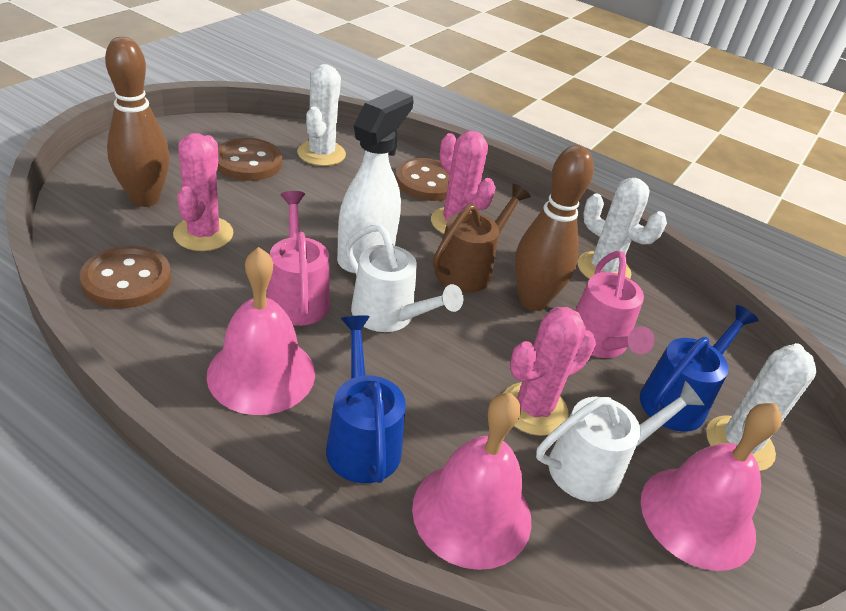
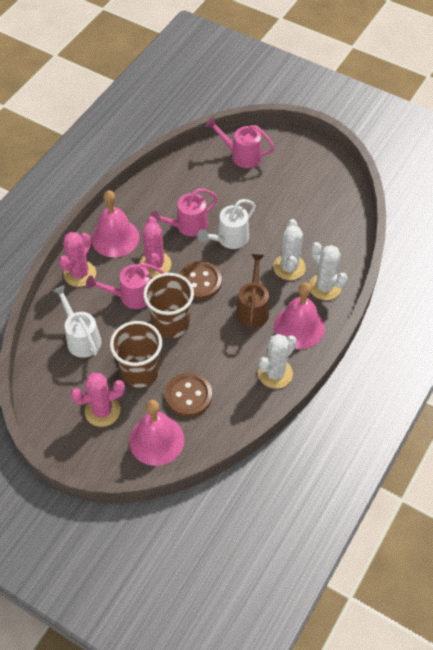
blue watering can: 2 -> 0
brown bowling pin: 2 -> 0
brown button: 3 -> 2
brown cup: 0 -> 2
pink watering can: 2 -> 3
white spray bottle: 1 -> 0

